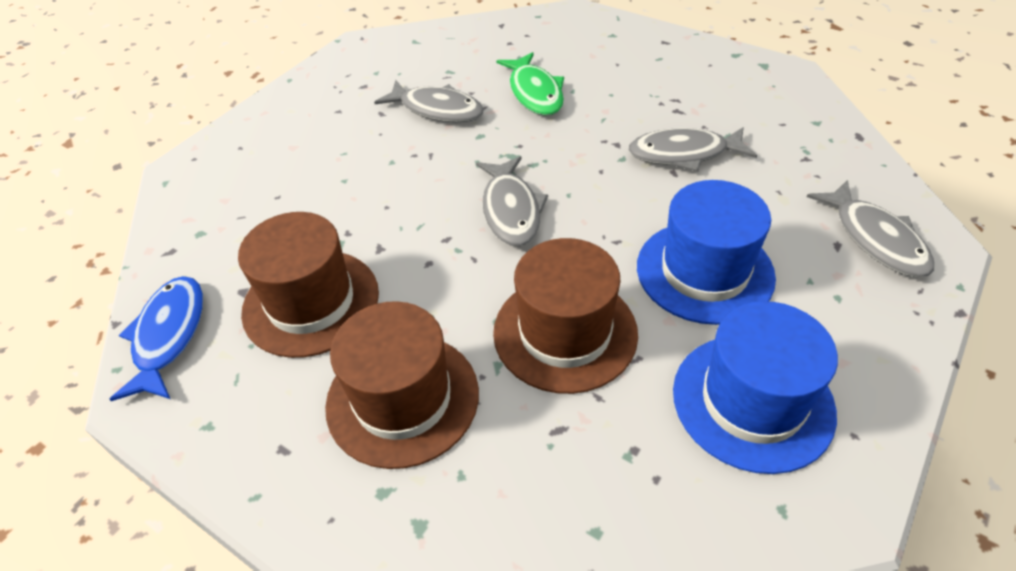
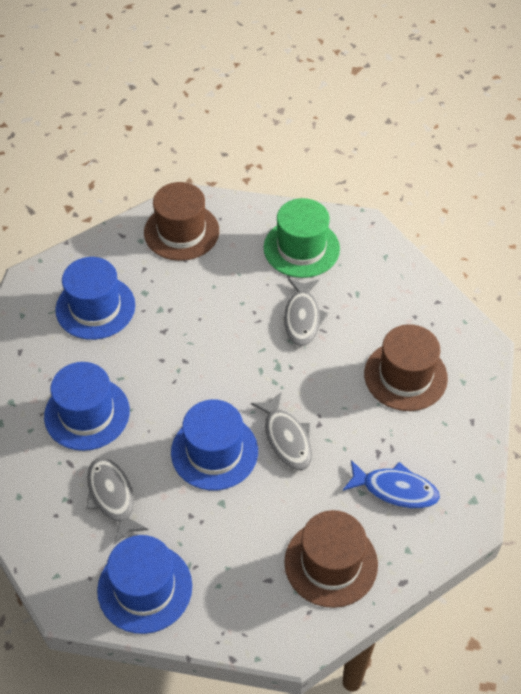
blue hat: 2 -> 4
green fish: 1 -> 0
green hat: 0 -> 1
grey fish: 4 -> 3

